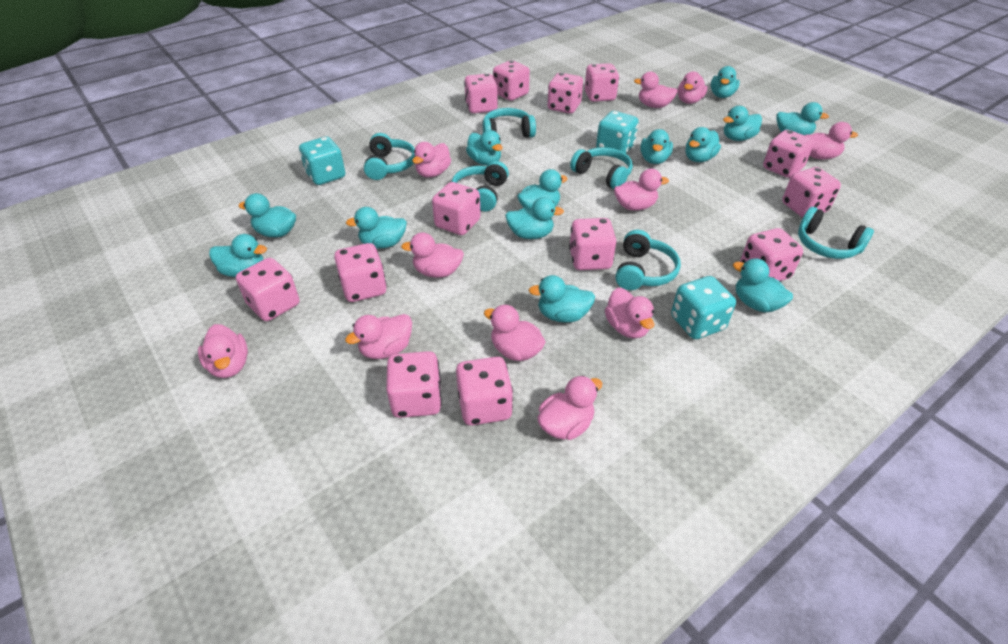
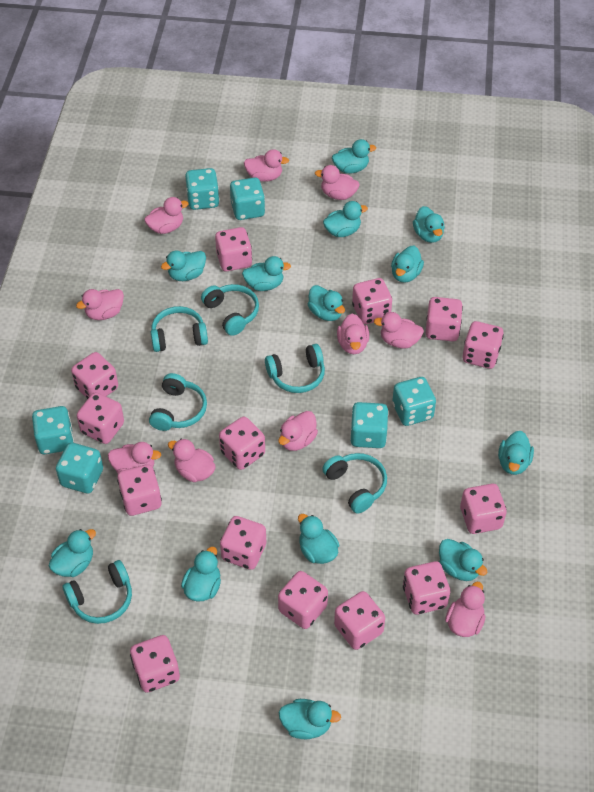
pink dice: 13 -> 14
pink duck: 11 -> 10
turquoise dice: 3 -> 6

